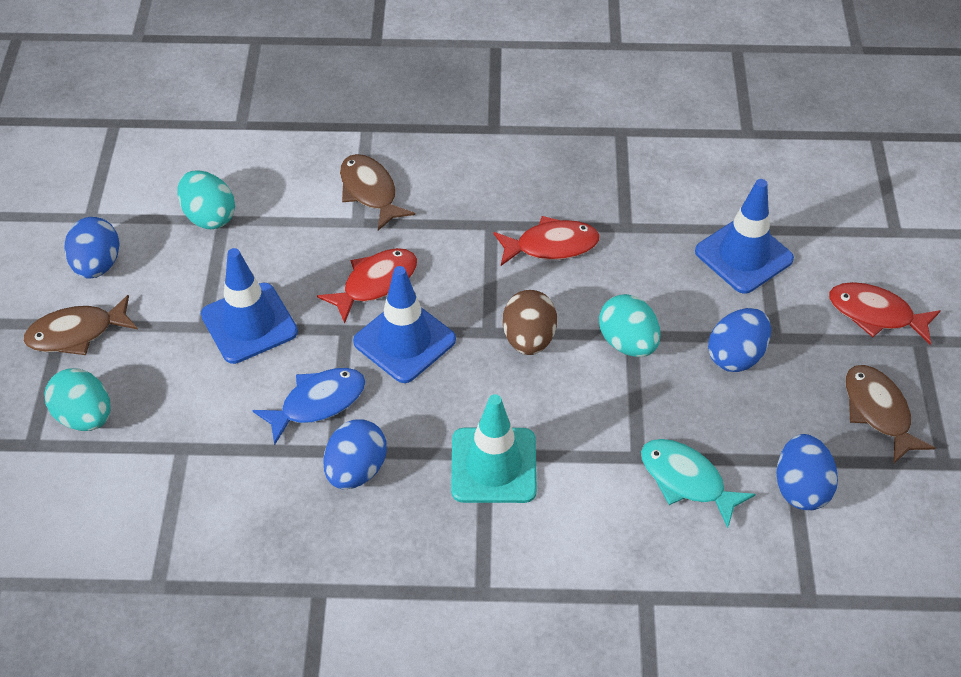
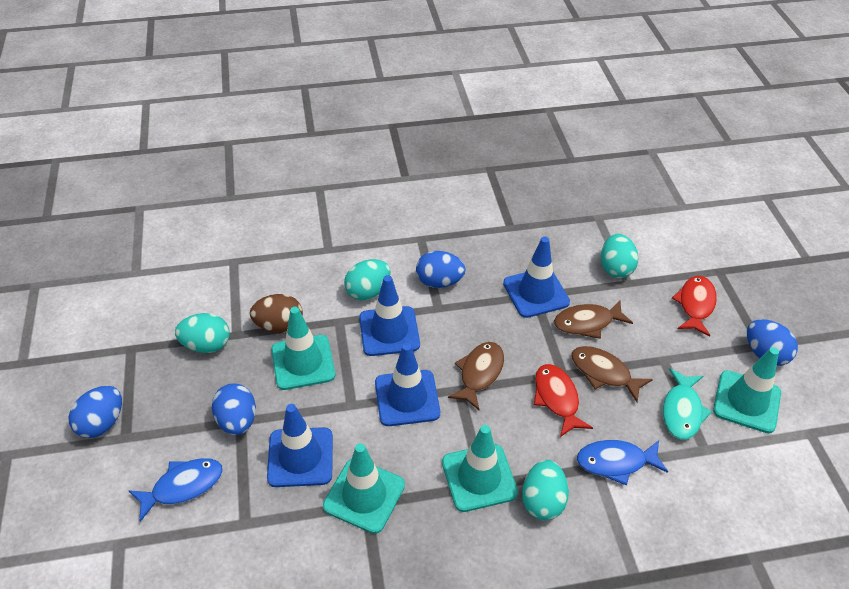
blue fish: 1 -> 2
blue traffic cone: 3 -> 4
red fish: 3 -> 2
turquoise egg: 3 -> 4
turquoise traffic cone: 1 -> 4

